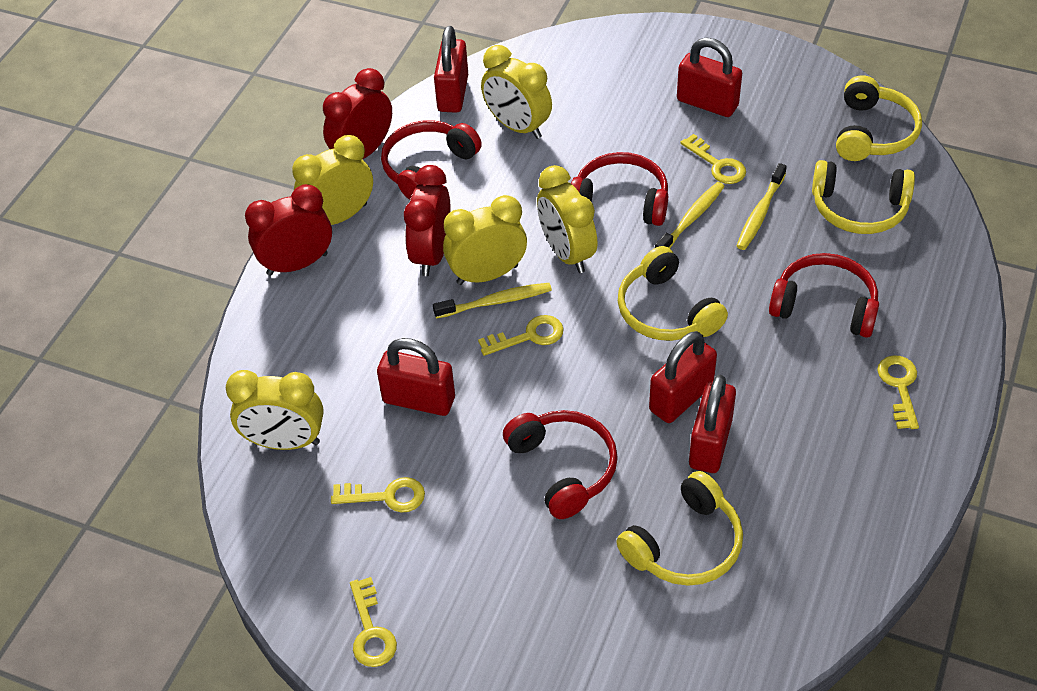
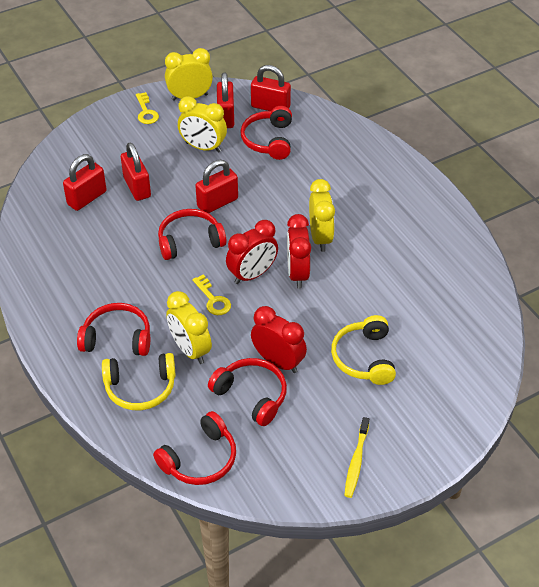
red headphones: 4 -> 5
yellow clock: 5 -> 4
yellow headphones: 4 -> 2
yellow key: 5 -> 2
yellow toothbrush: 3 -> 1

